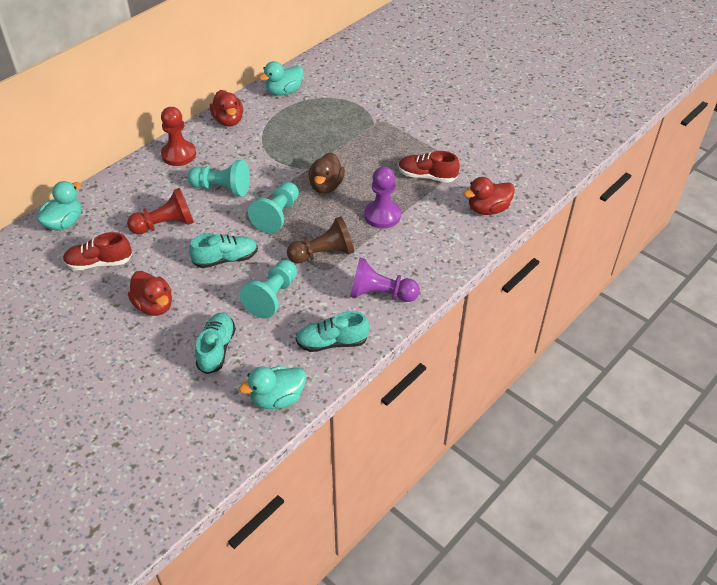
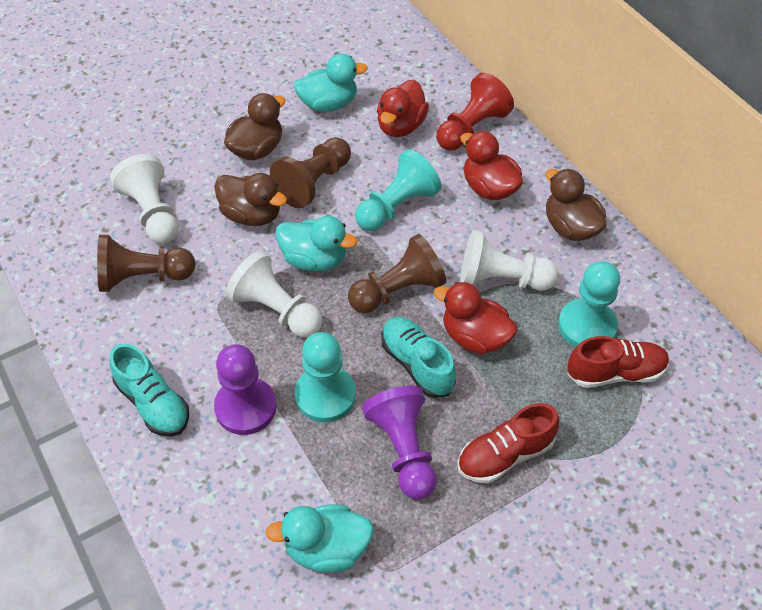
brown duck: 1 -> 3
brown pawn: 1 -> 3
red pawn: 2 -> 1
turquoise shoe: 3 -> 2
white pawn: 0 -> 3

